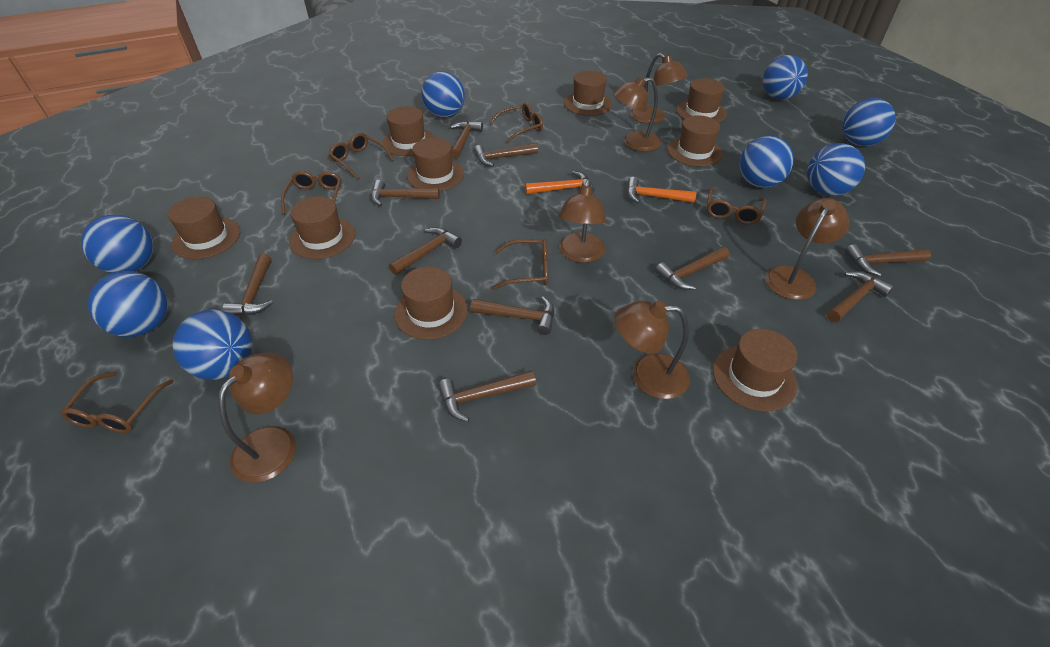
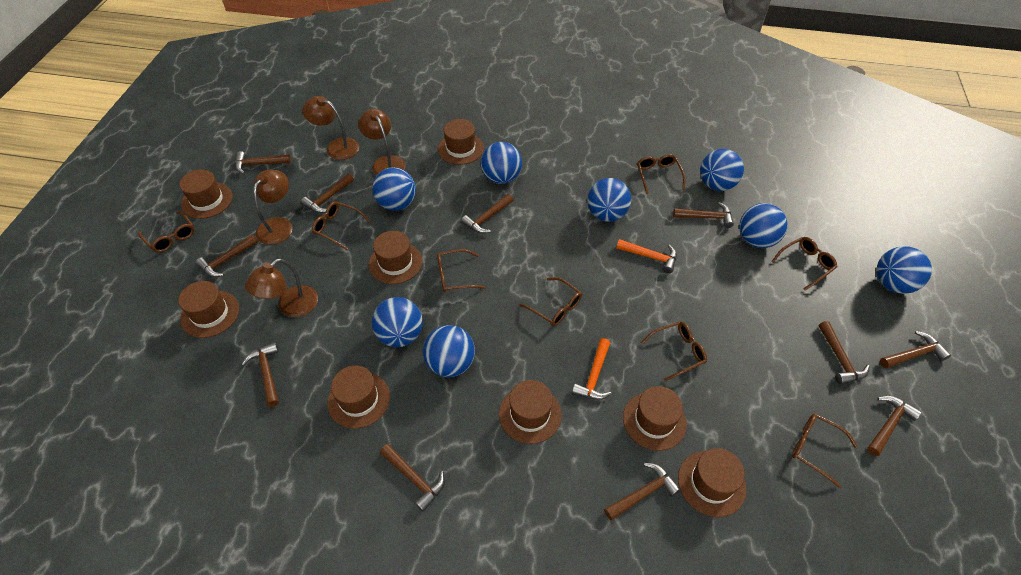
brown glasses: 6 -> 8
brown hammer: 10 -> 11
brown hat: 9 -> 8
brown lamp: 6 -> 4

